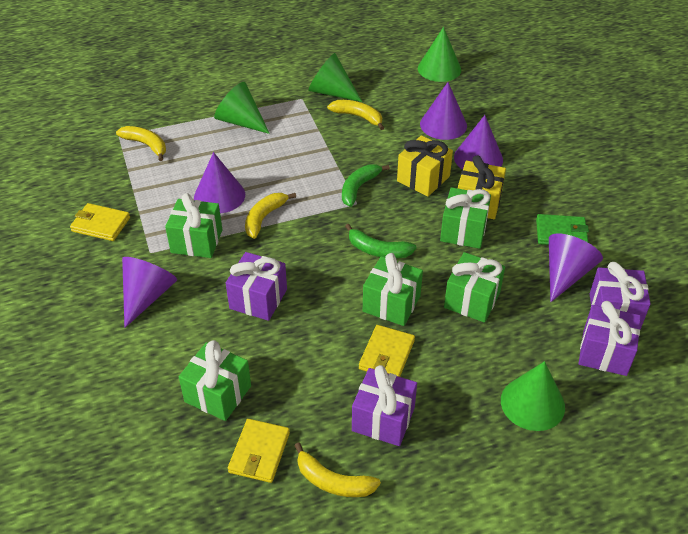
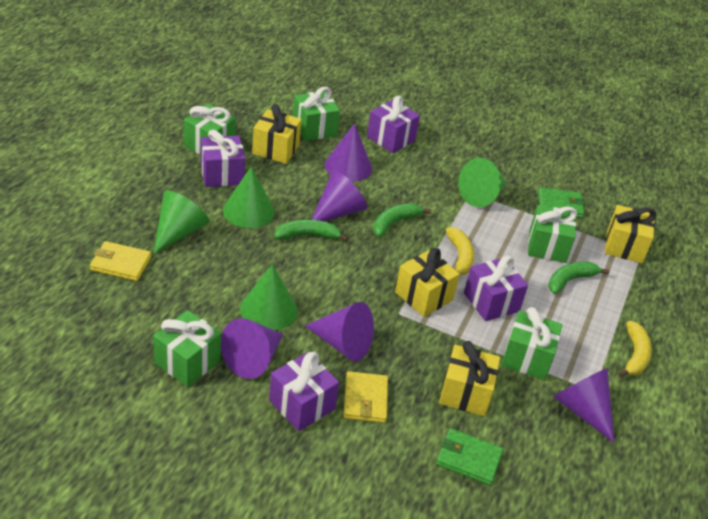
green banana: 2 -> 3
green wallet: 1 -> 2
yellow banana: 4 -> 2
yellow gift: 2 -> 4
yellow wallet: 3 -> 2

